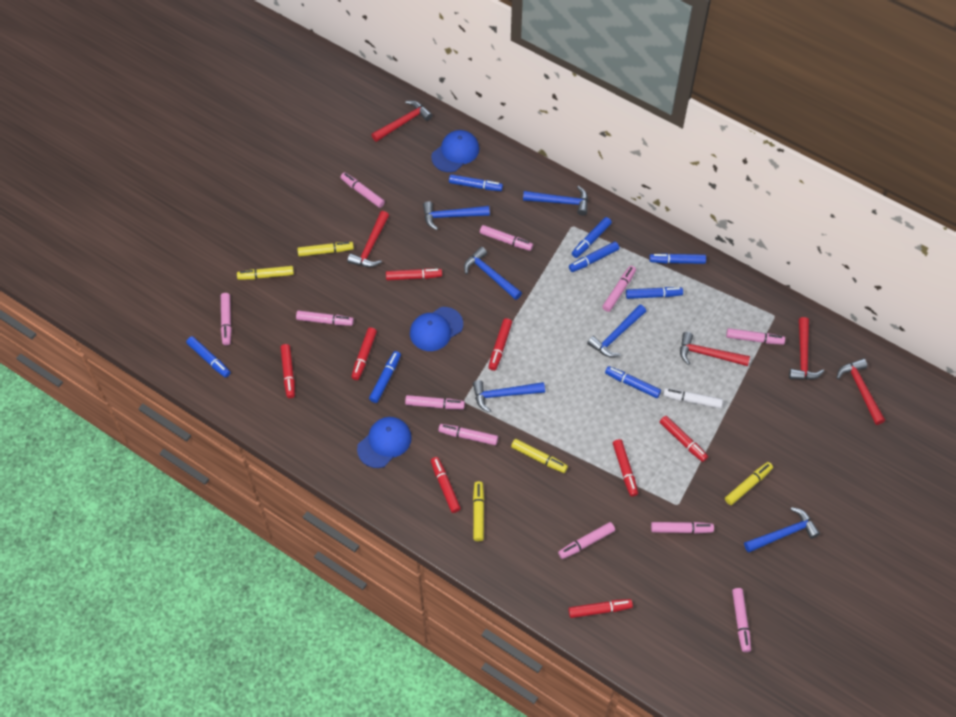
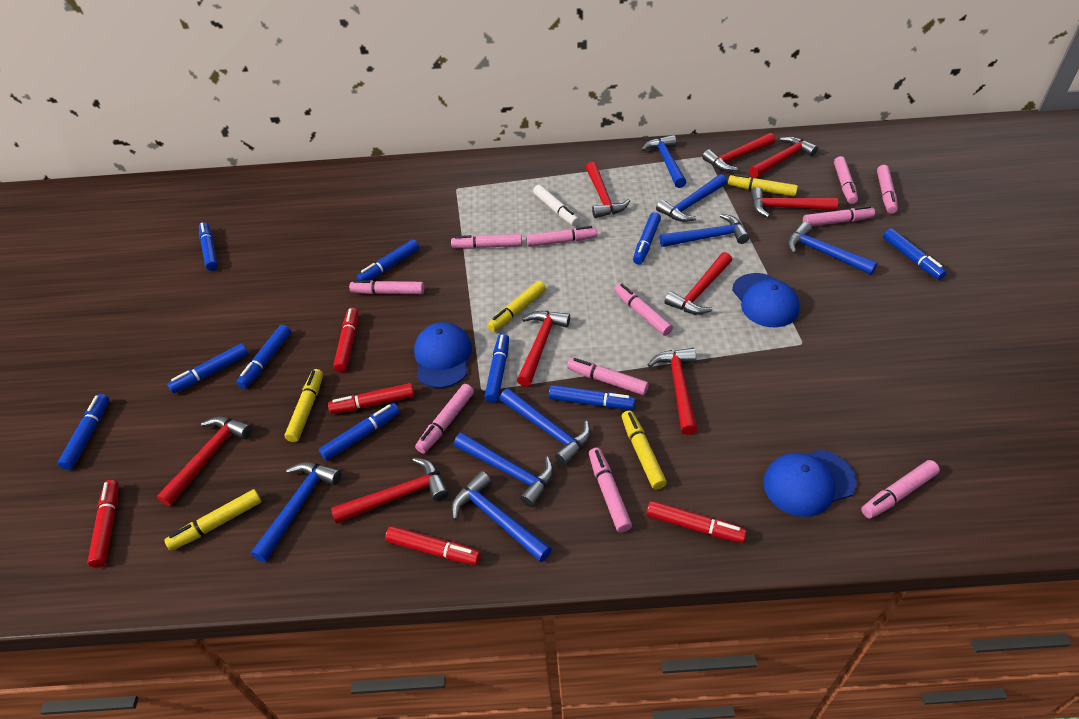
blue hammer: 6 -> 8
blue marker: 8 -> 10
red hammer: 5 -> 9
red marker: 8 -> 5

